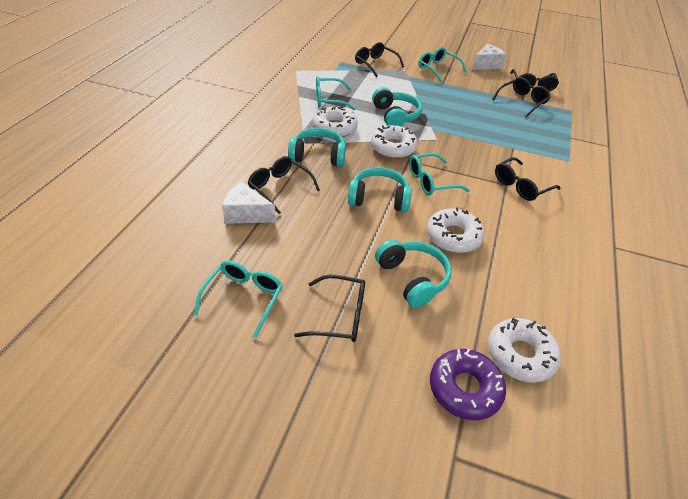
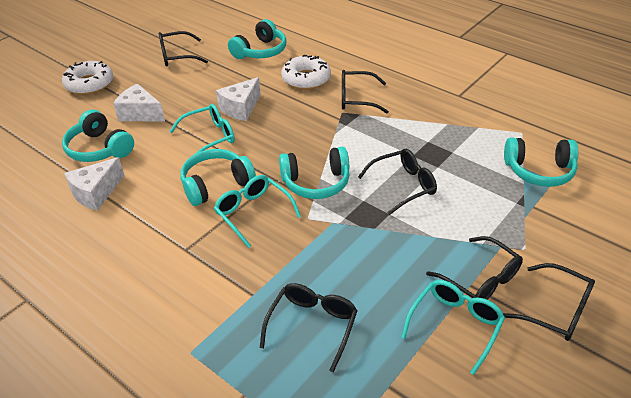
purple donut: 1 -> 0
turquoise glasses: 4 -> 3
turquoise headphones: 4 -> 5
white cheese: 2 -> 3
white donut: 4 -> 2

